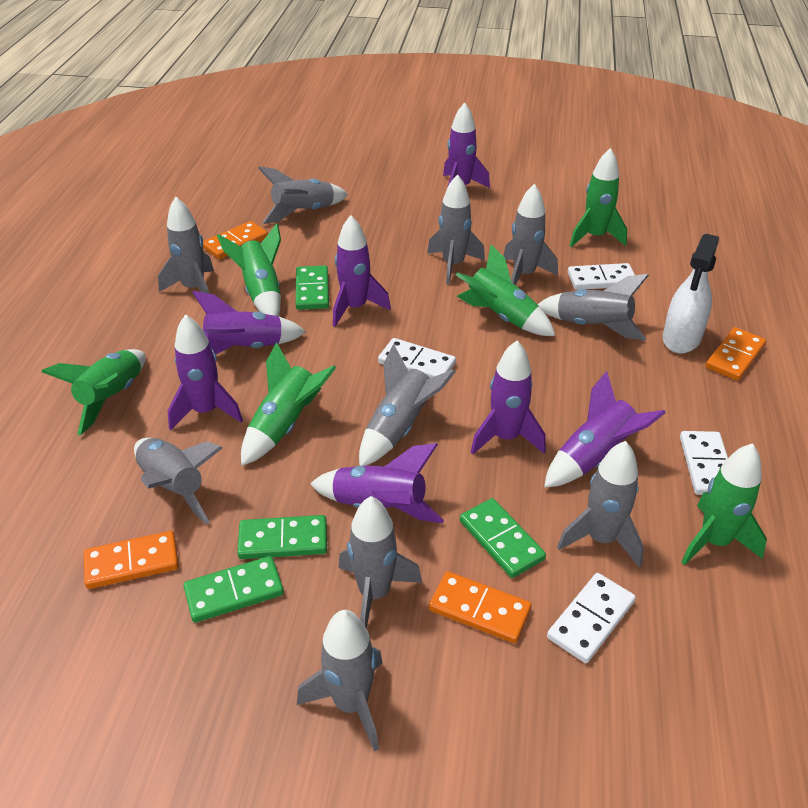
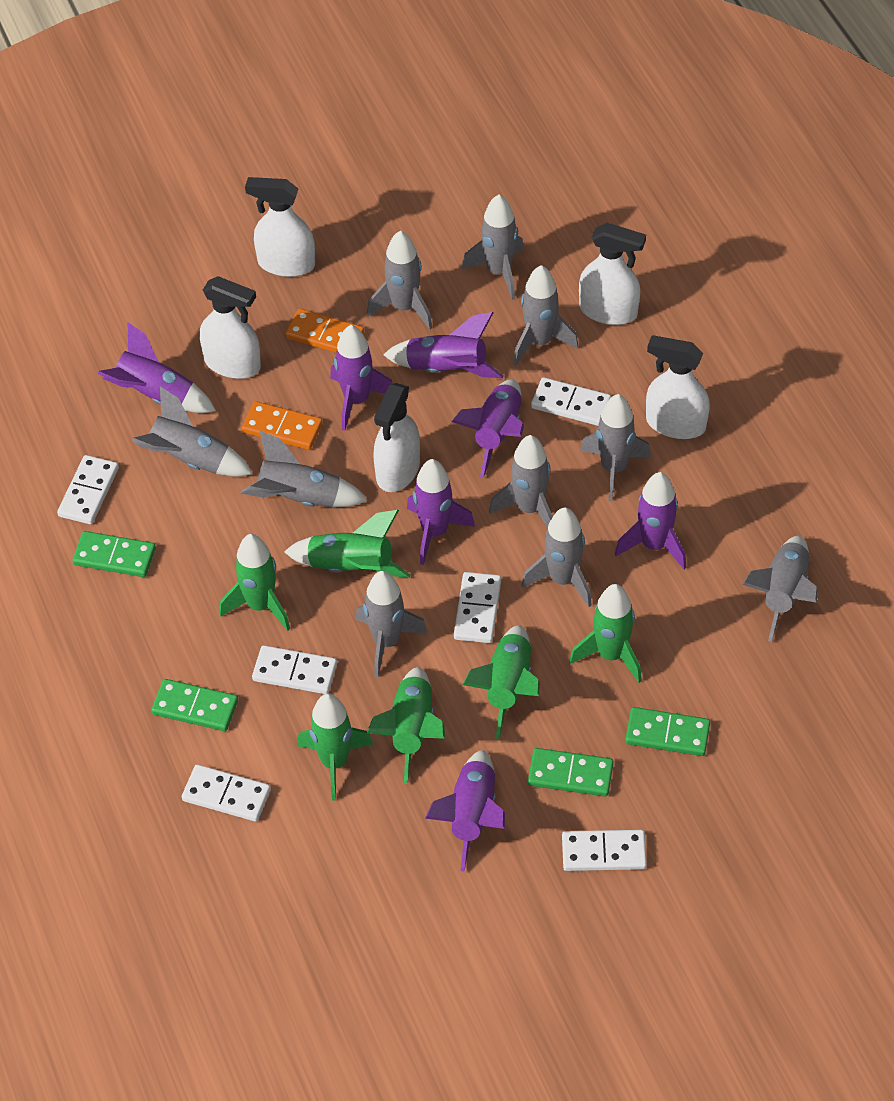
orange domino: 4 -> 2
white domino: 4 -> 6
white spray bottle: 1 -> 5

